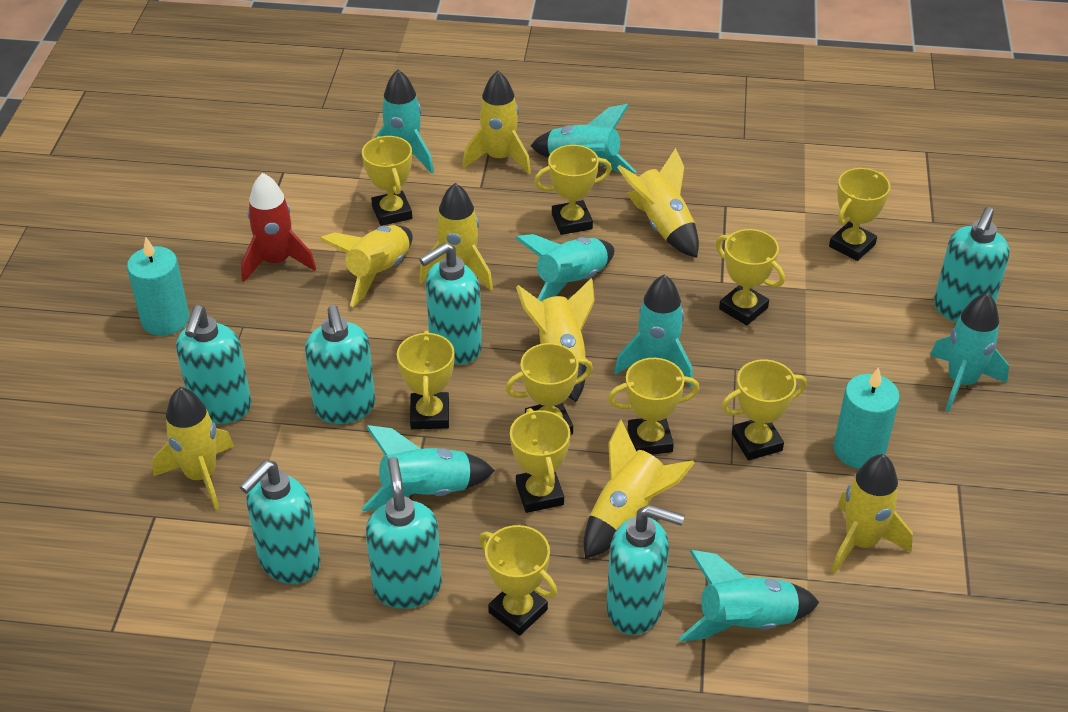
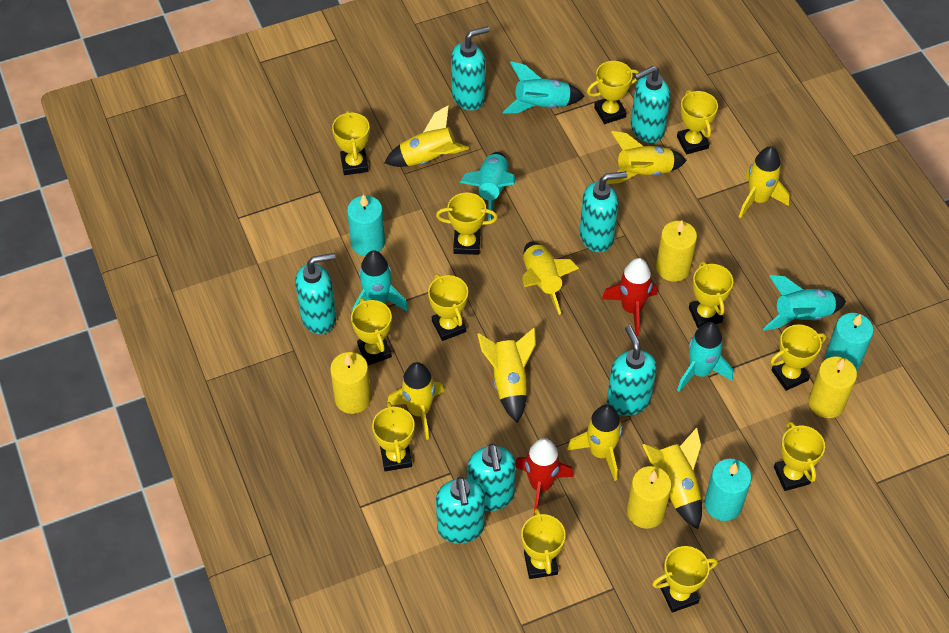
red rocket: 1 -> 2
turquoise candle: 2 -> 3
turquoise rocket: 7 -> 5
yellow candle: 0 -> 4
yellow trophy: 10 -> 12

